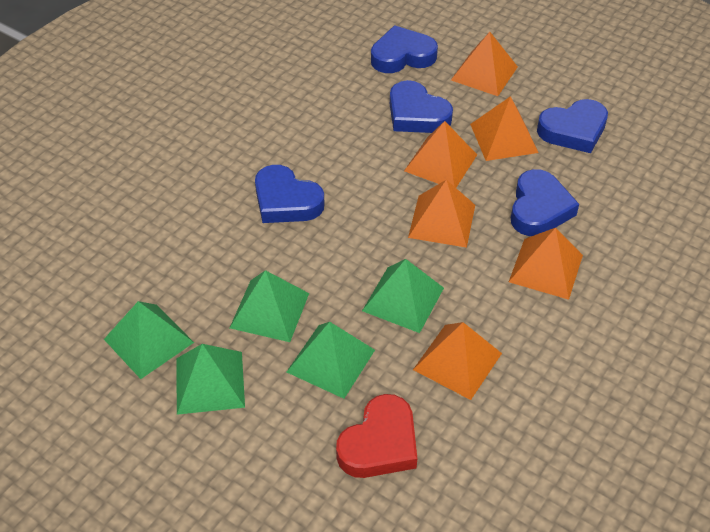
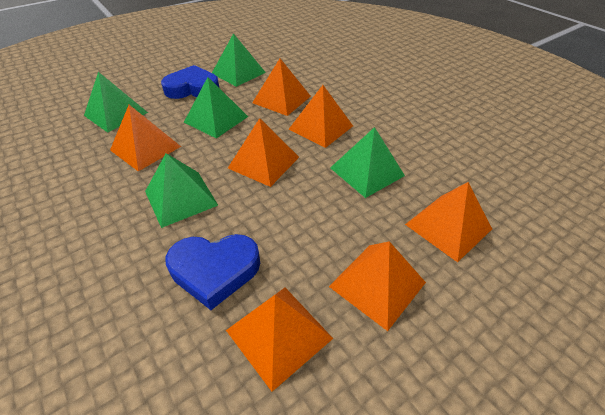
blue heart: 5 -> 2
orange pyramid: 6 -> 7
red heart: 1 -> 0

